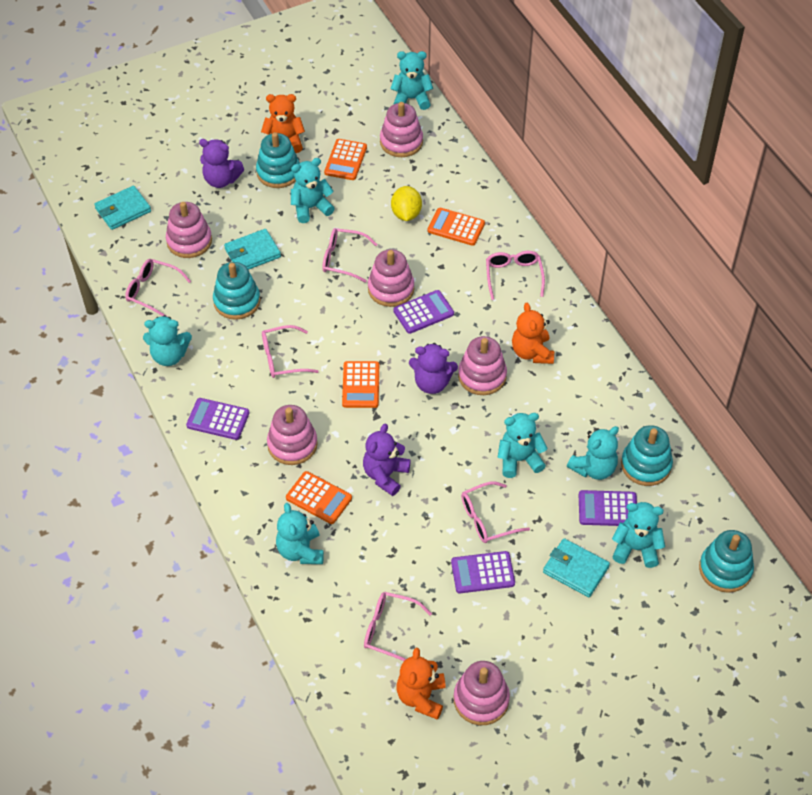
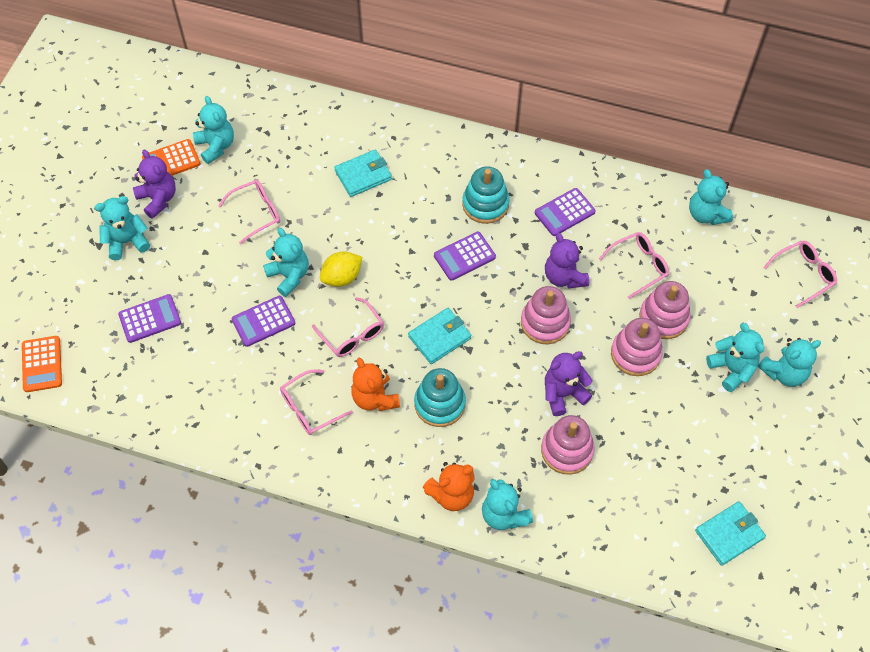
orange calculator: 4 -> 2
orange teddy bear: 3 -> 2
pink glasses: 6 -> 5
pink stacking toy: 6 -> 4
turquoise stacking toy: 4 -> 2

